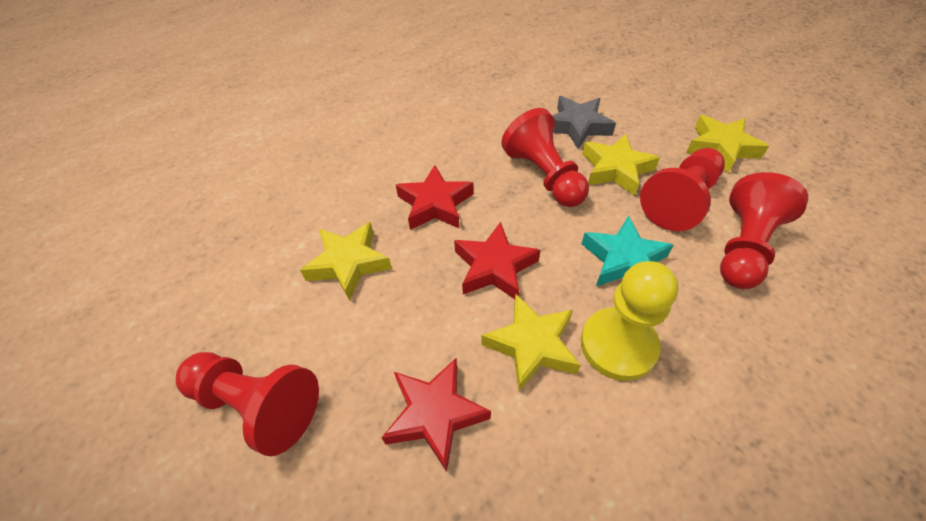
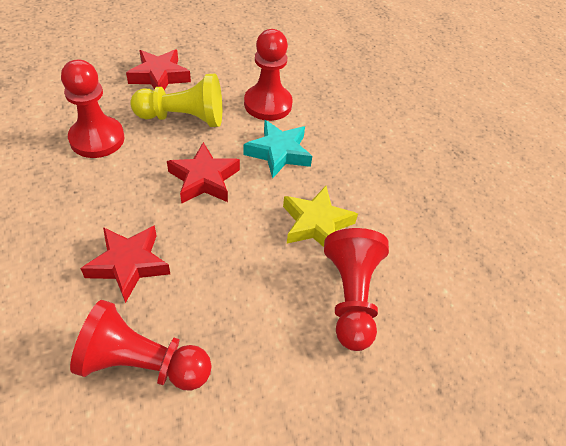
grey star: 1 -> 0
yellow star: 4 -> 1

